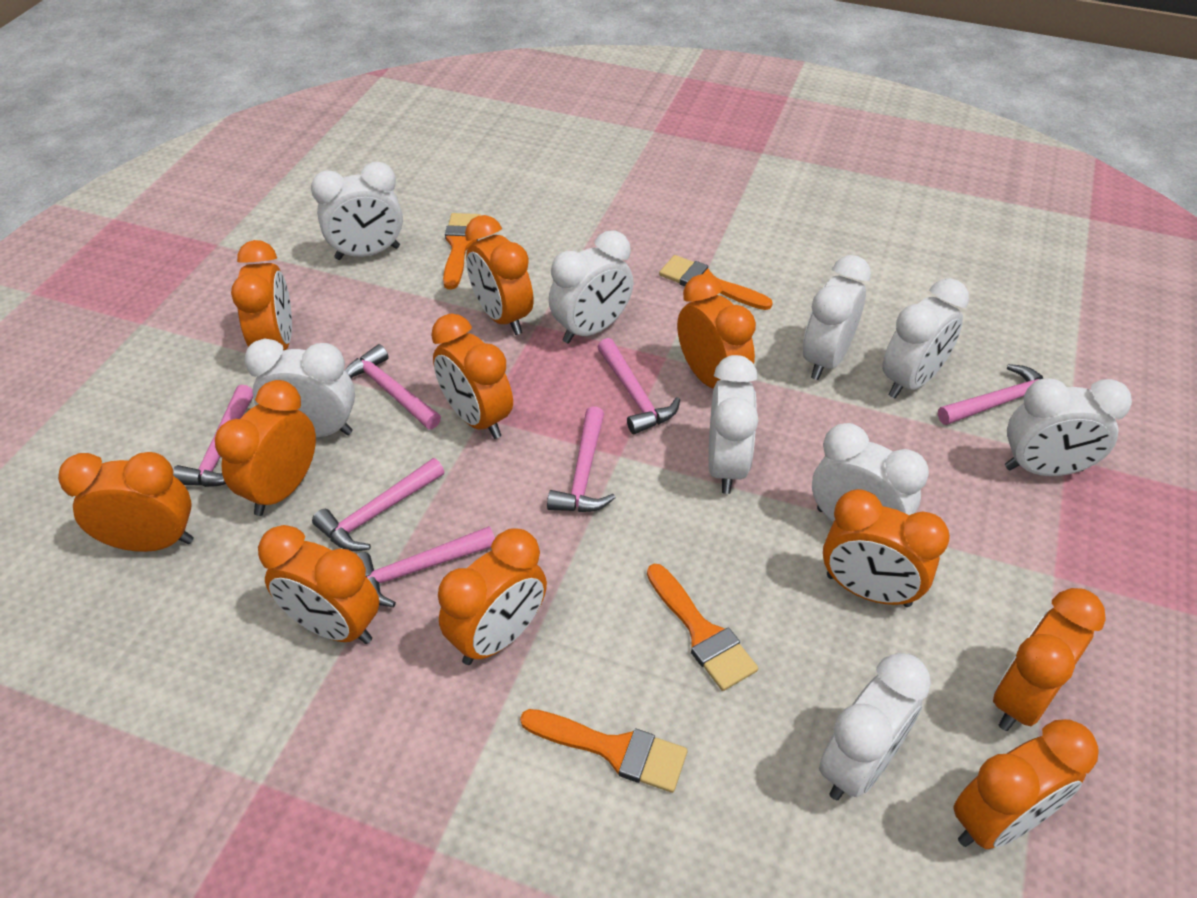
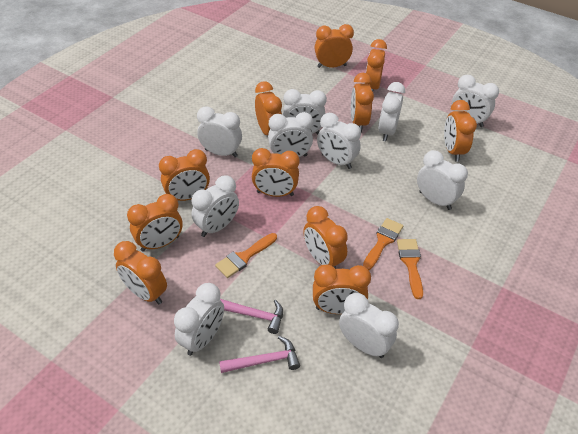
orange brush: 4 -> 3
pink hammer: 7 -> 2
white clock: 9 -> 10

